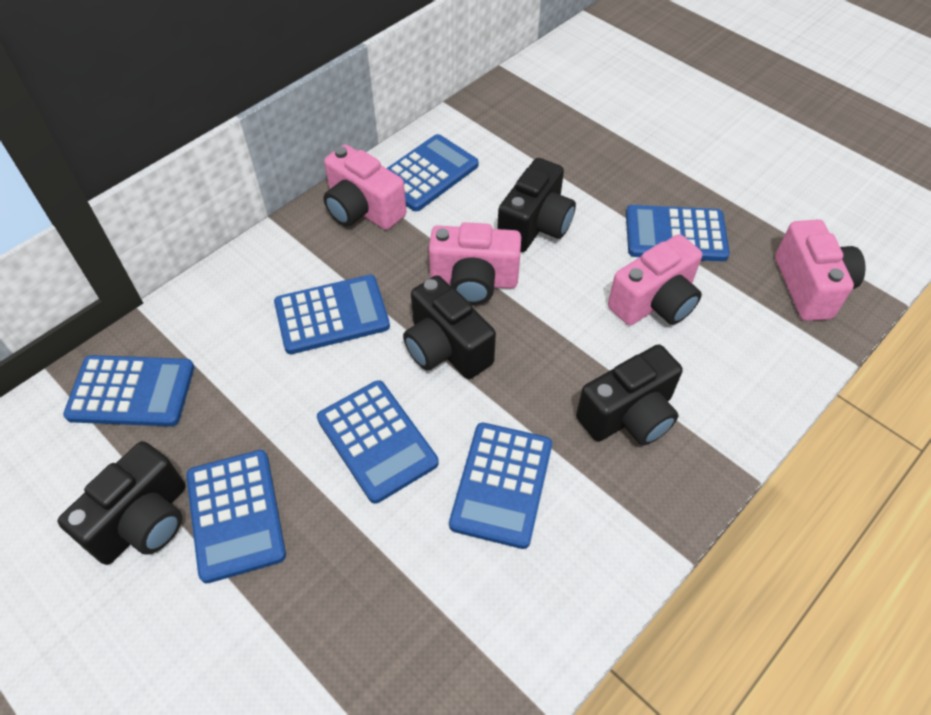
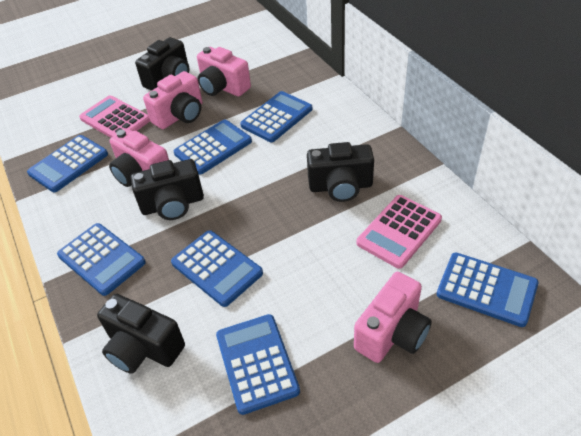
pink calculator: 0 -> 2

